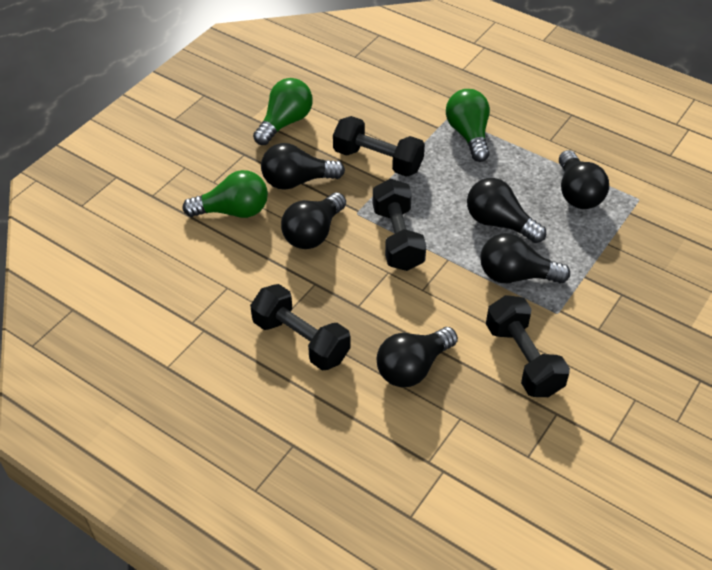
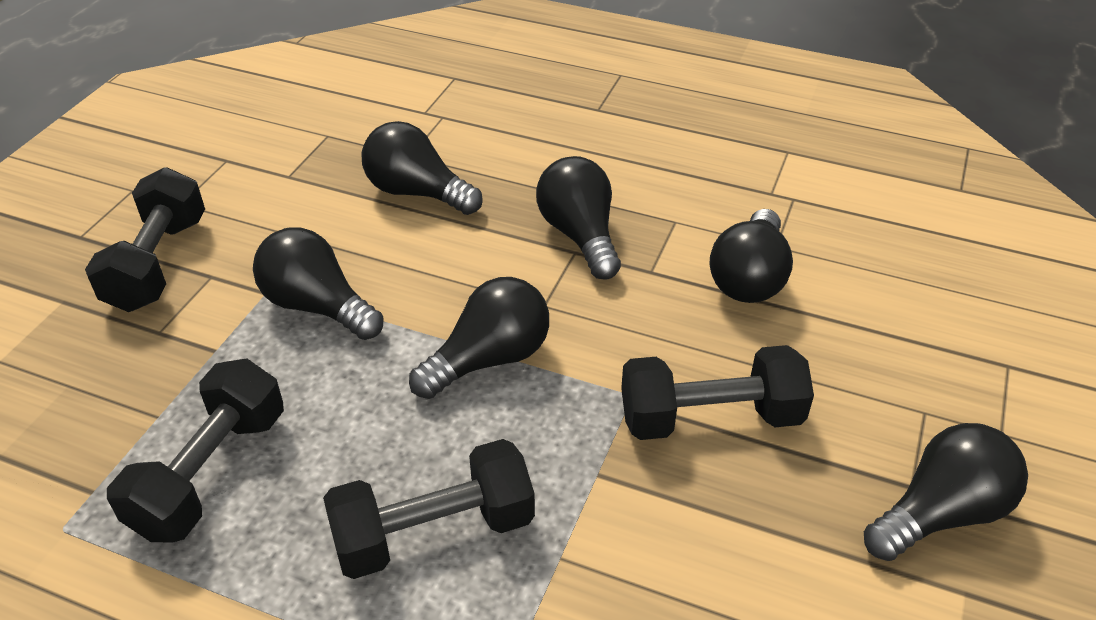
green light bulb: 3 -> 0

